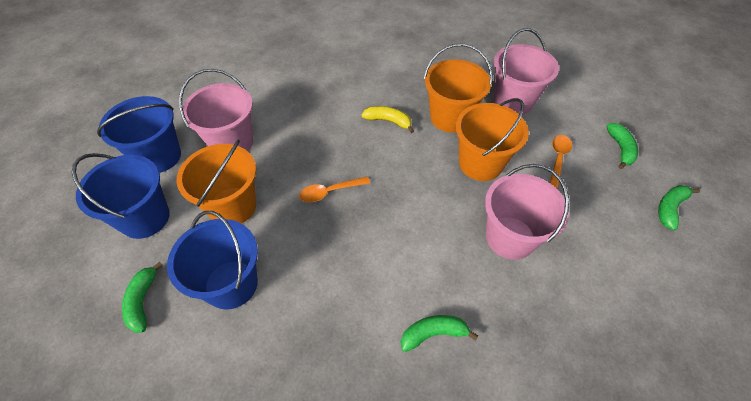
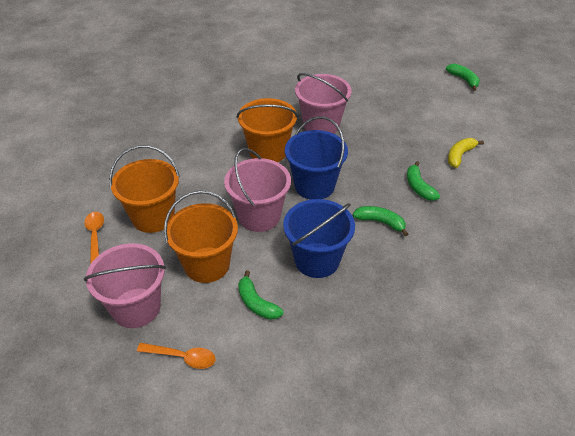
blue bucket: 3 -> 2

